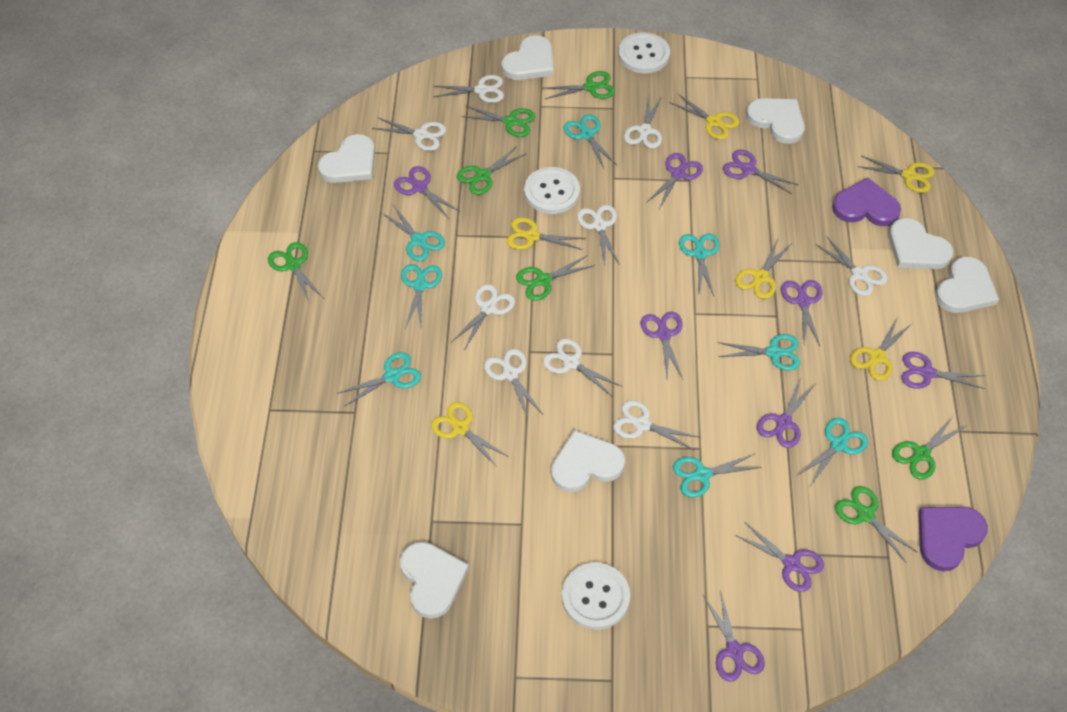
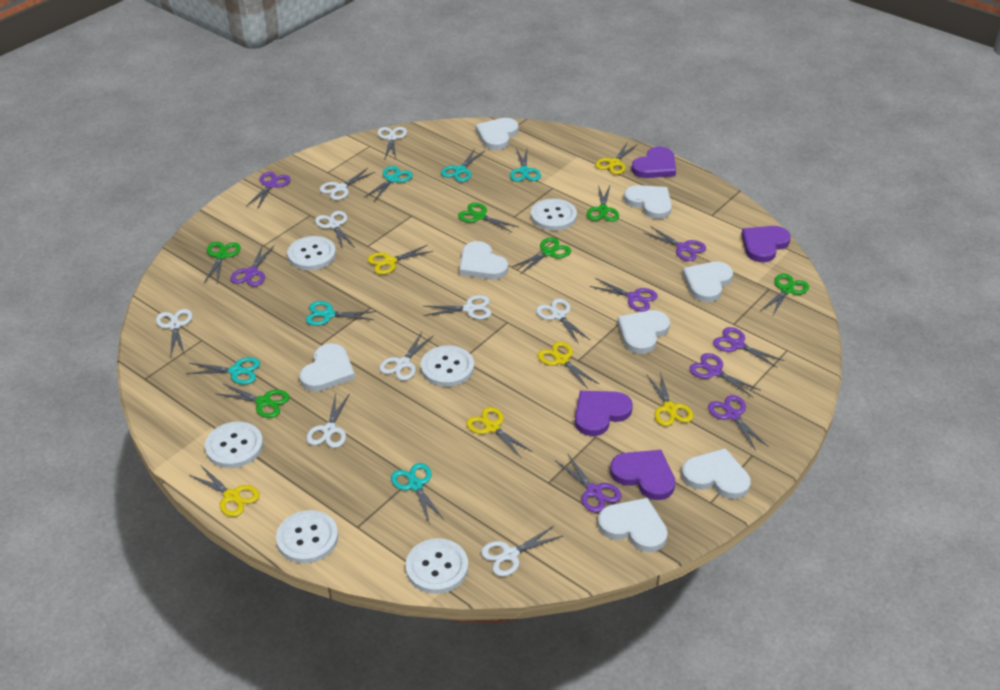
green scissors: 7 -> 6
purple heart: 2 -> 4
purple scissors: 9 -> 8
turquoise scissors: 8 -> 6
white button: 3 -> 6
white heart: 7 -> 8

